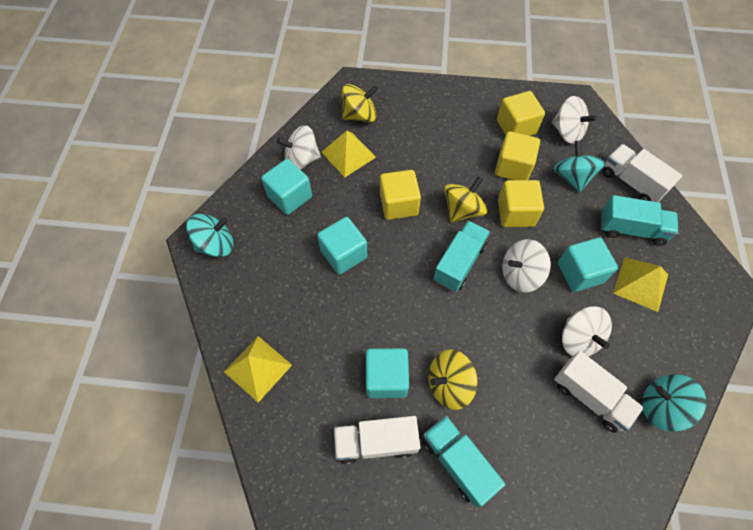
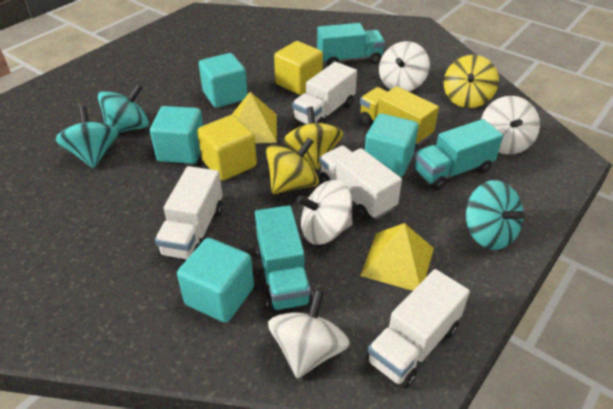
white truck: 3 -> 4
yellow cube: 4 -> 2
yellow pyramid: 3 -> 2
yellow truck: 0 -> 1

